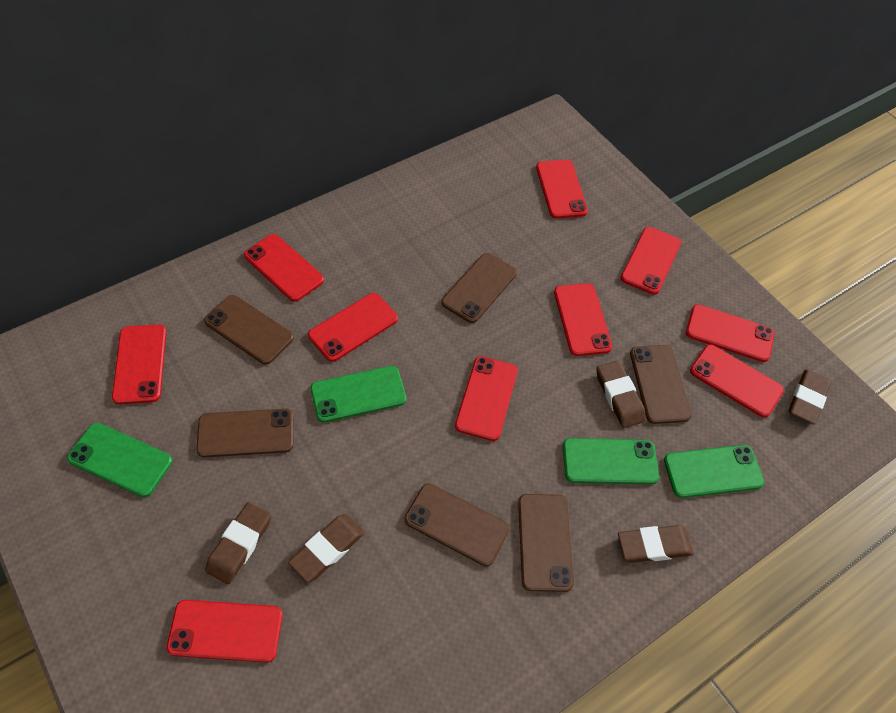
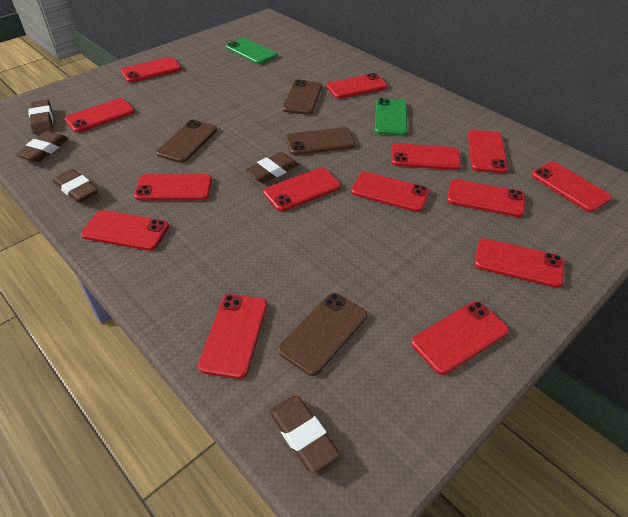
brown phone: 6 -> 4
green phone: 4 -> 2
red phone: 10 -> 14

